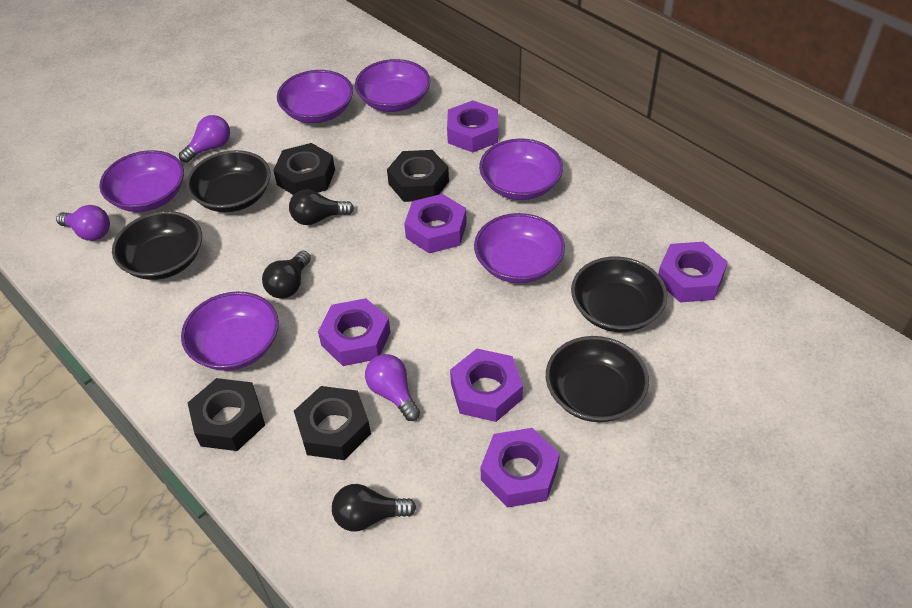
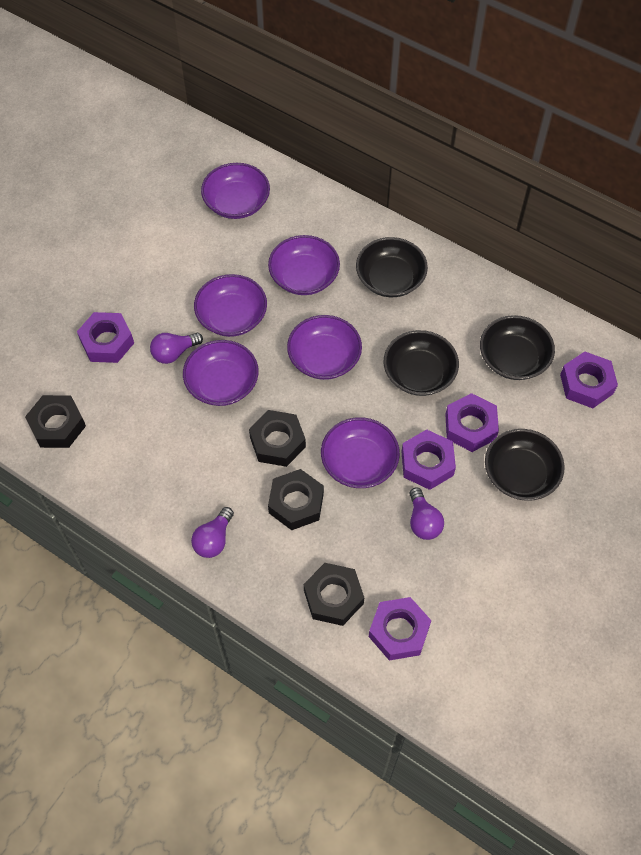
black light bulb: 3 -> 0
purple nut: 6 -> 5

